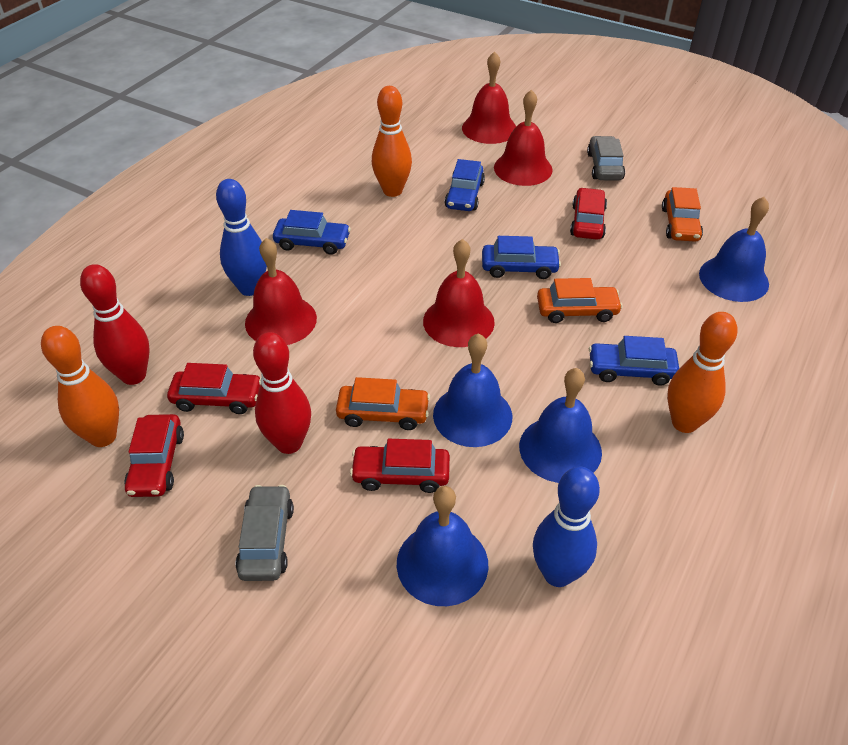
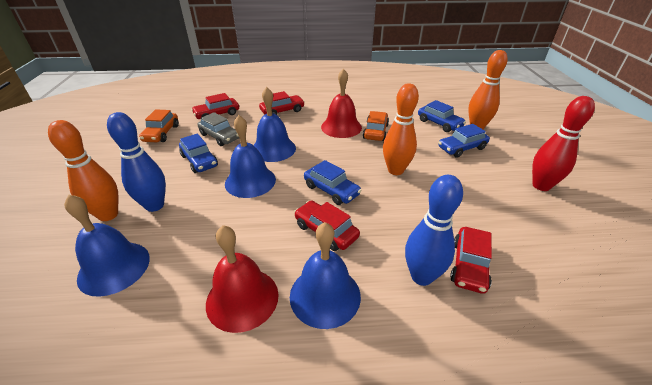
grey car: 2 -> 1
orange car: 3 -> 2
red bell: 4 -> 2
red bowling pin: 2 -> 1

